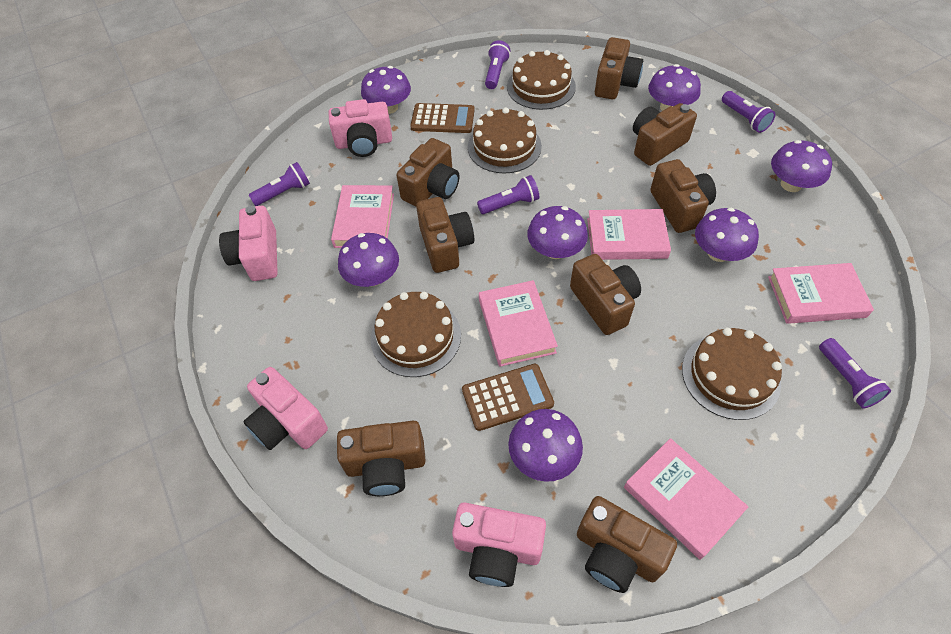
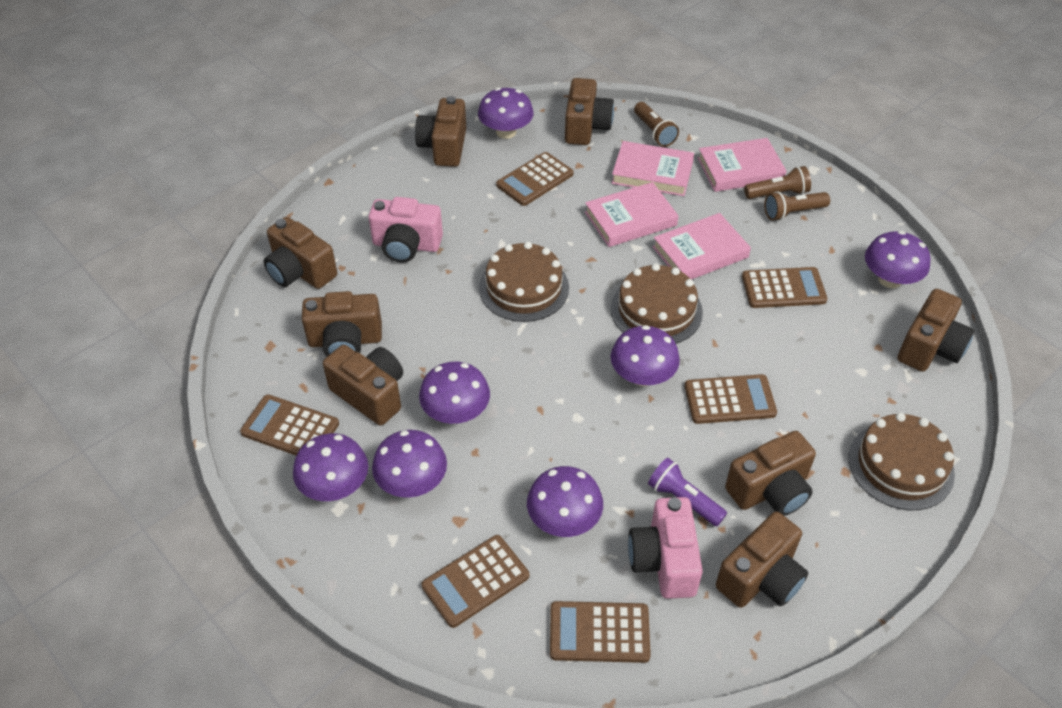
brown cake: 4 -> 3
brown calculator: 2 -> 6
brown flashlight: 0 -> 3
pink book: 5 -> 4
pink camera: 4 -> 2
purple flashlight: 5 -> 1

